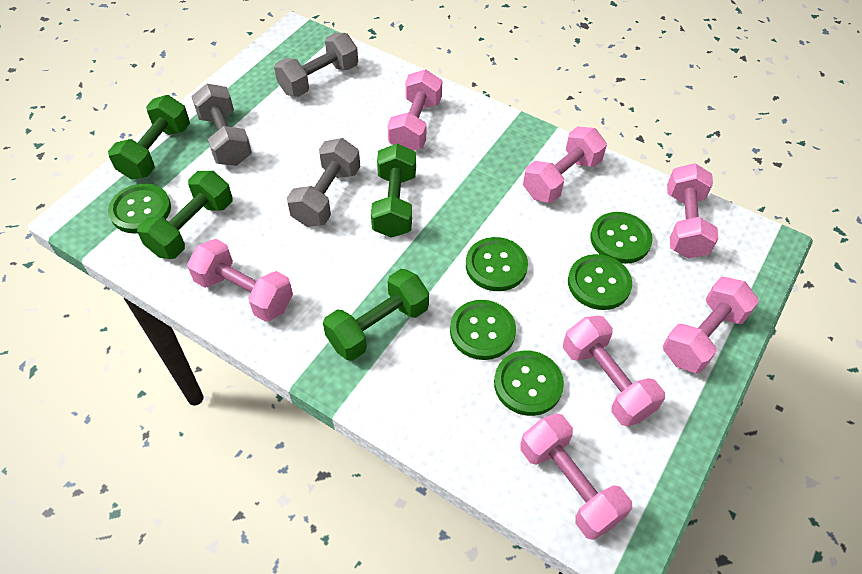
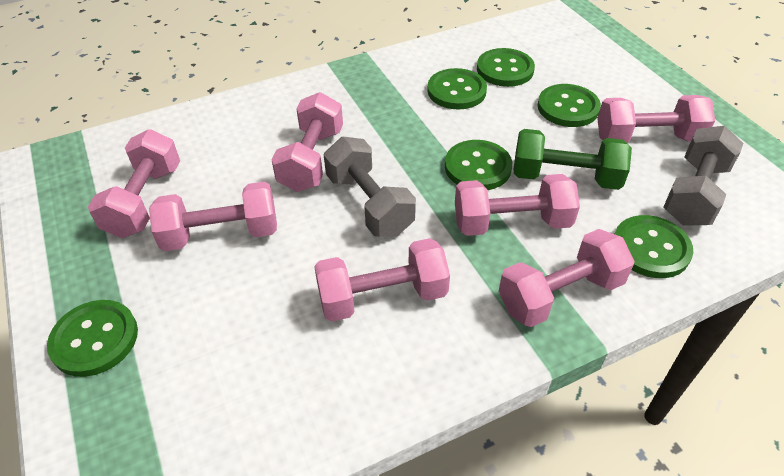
green dumbbell: 4 -> 1
grey dumbbell: 3 -> 2

